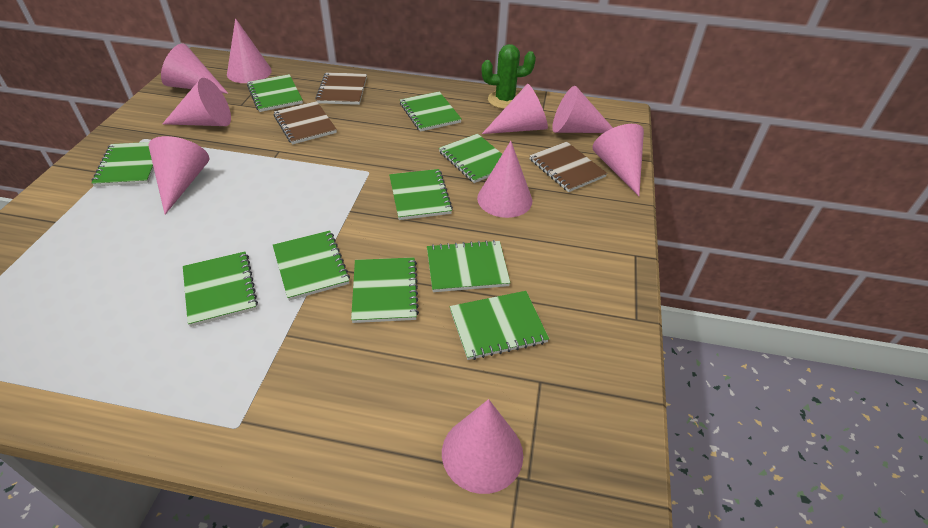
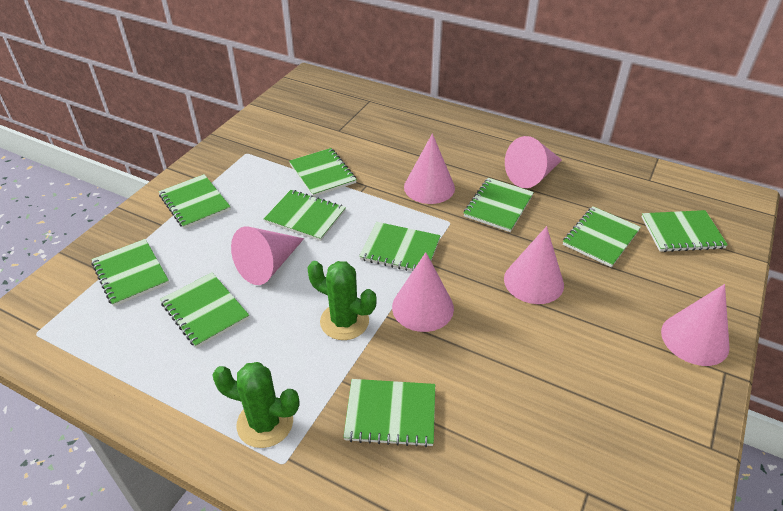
brown notebook: 3 -> 0
green cactus: 1 -> 2
pink cone: 9 -> 6

